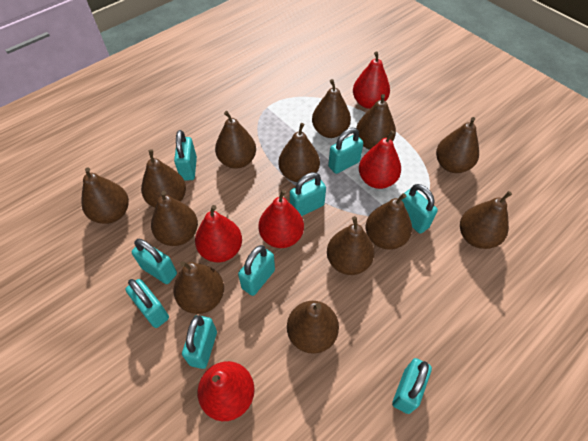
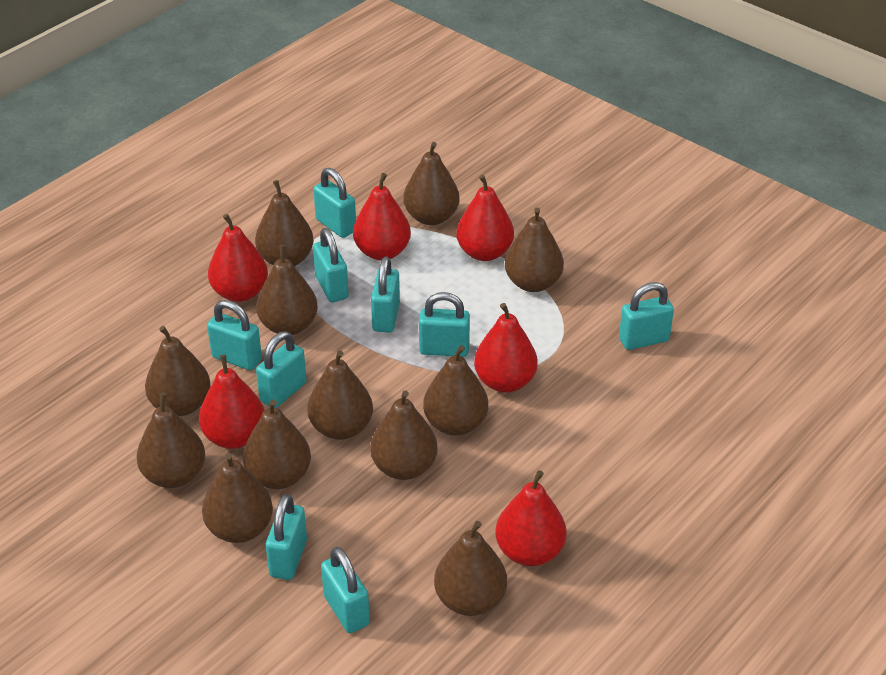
brown pear: 13 -> 12
red pear: 5 -> 6

